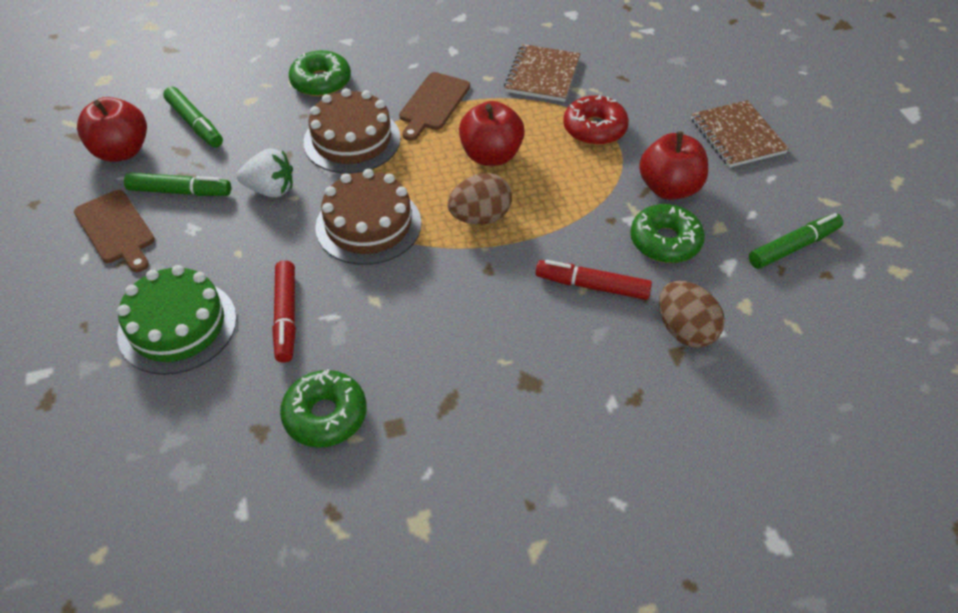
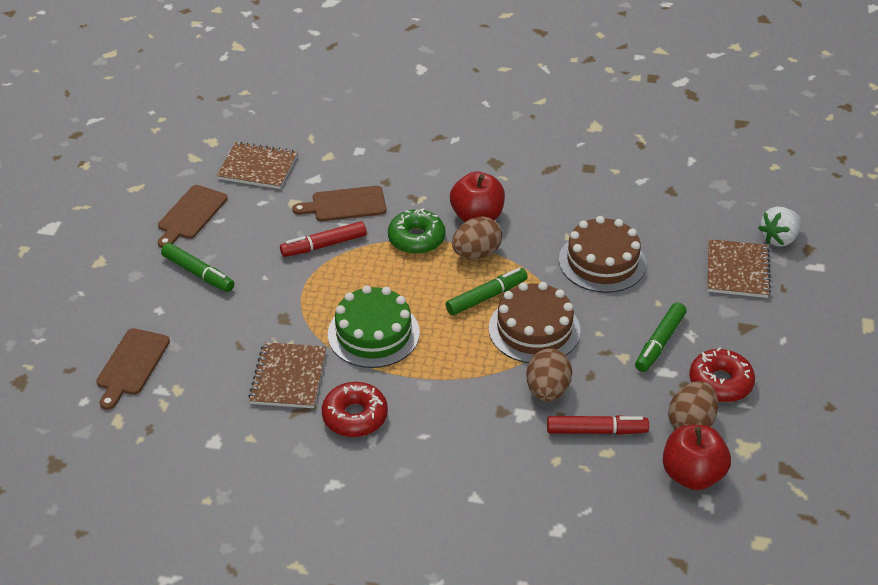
brown cutting board: 2 -> 3
brown egg: 2 -> 3
brown notebook: 2 -> 3
green donut: 3 -> 1
red apple: 3 -> 2
red donut: 1 -> 2

